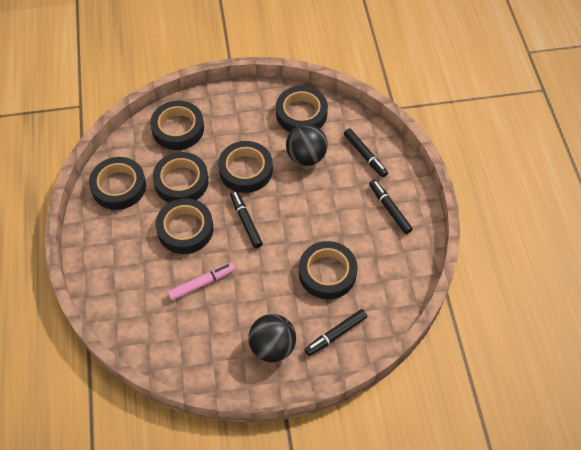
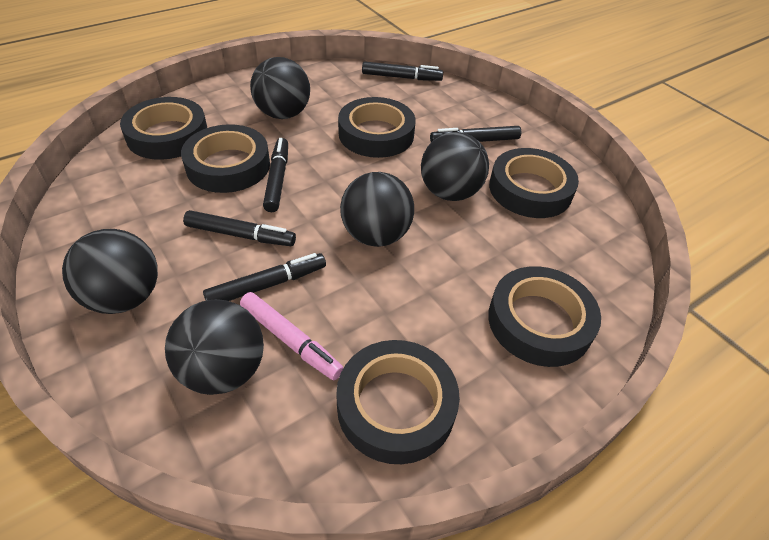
black ball: 2 -> 5
black marker: 4 -> 5
black tape: 7 -> 6

